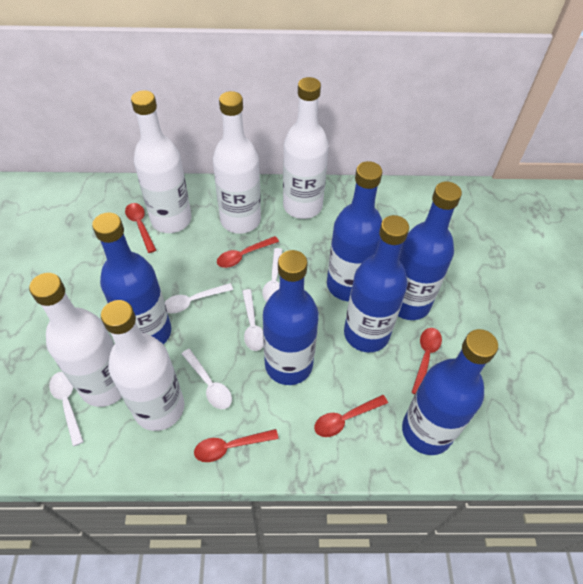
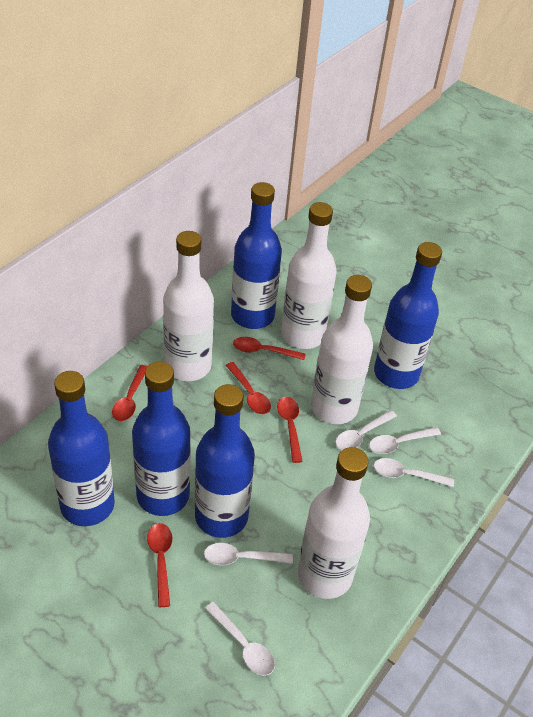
blue bottle: 6 -> 5
white bottle: 5 -> 4

